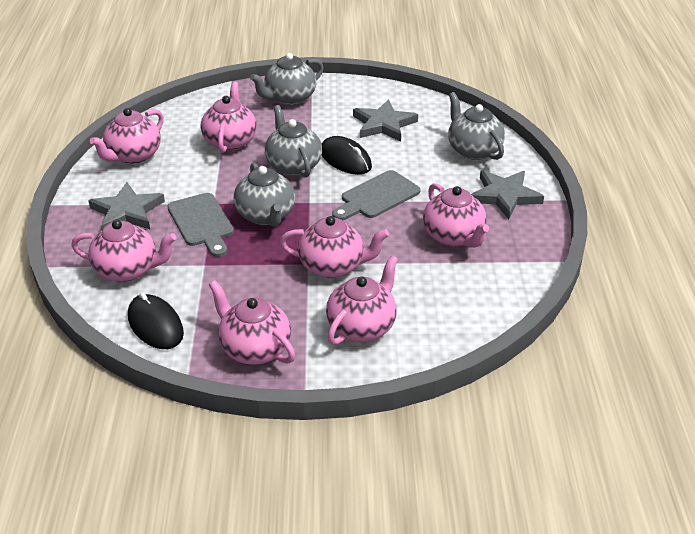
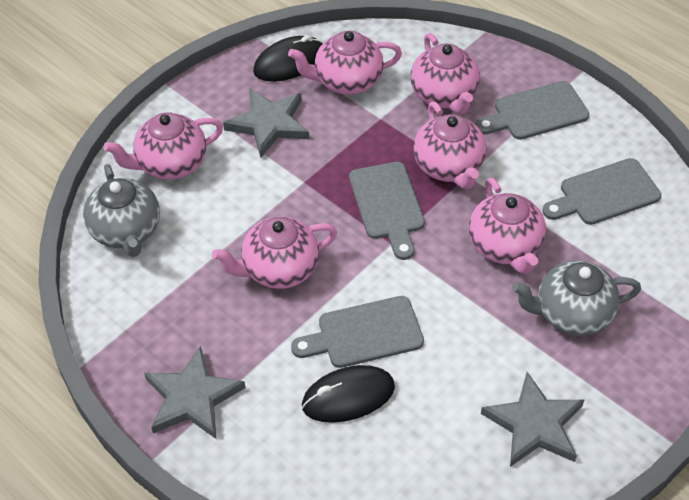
grey cutting board: 2 -> 4
grey teapot: 4 -> 2
pink teapot: 7 -> 6

